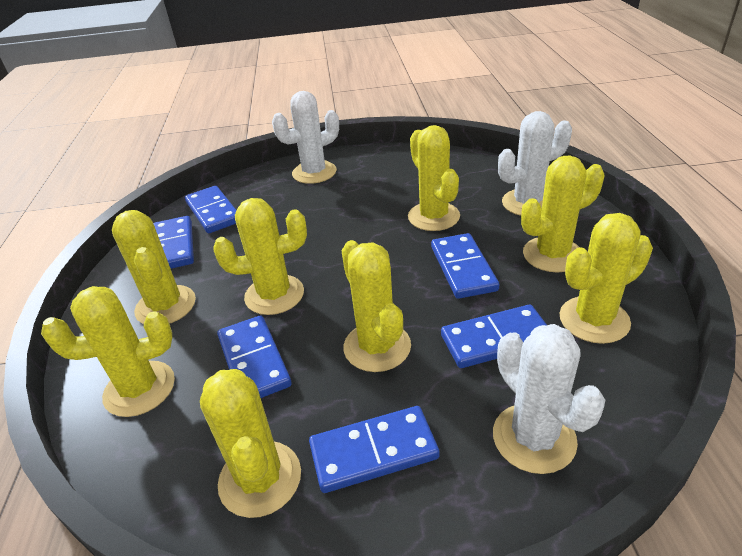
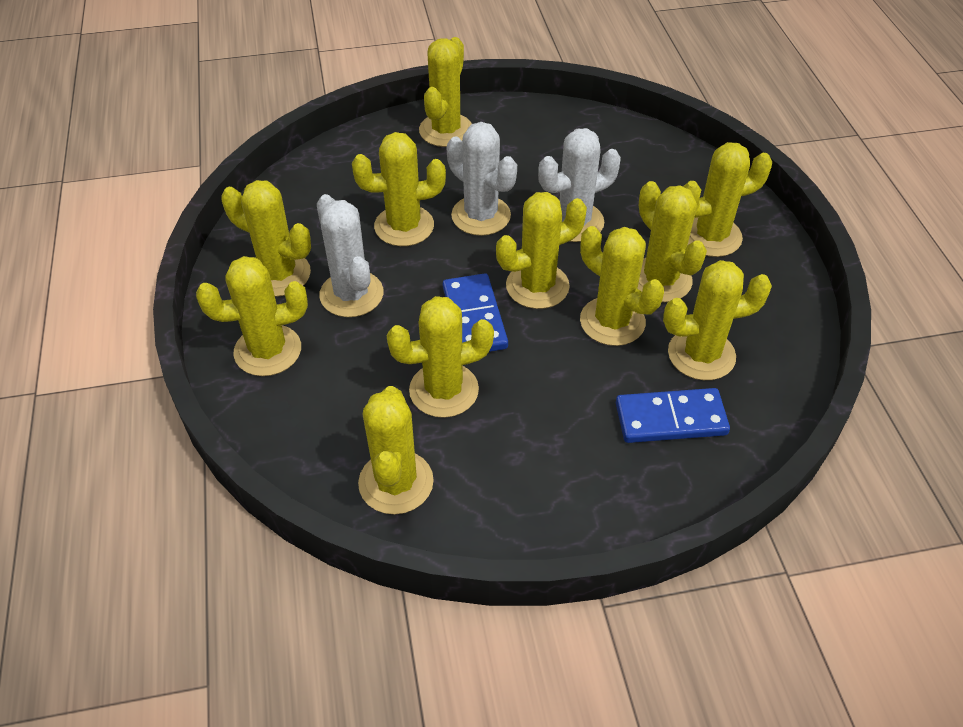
blue domino: 6 -> 2
yellow cactus: 8 -> 11

